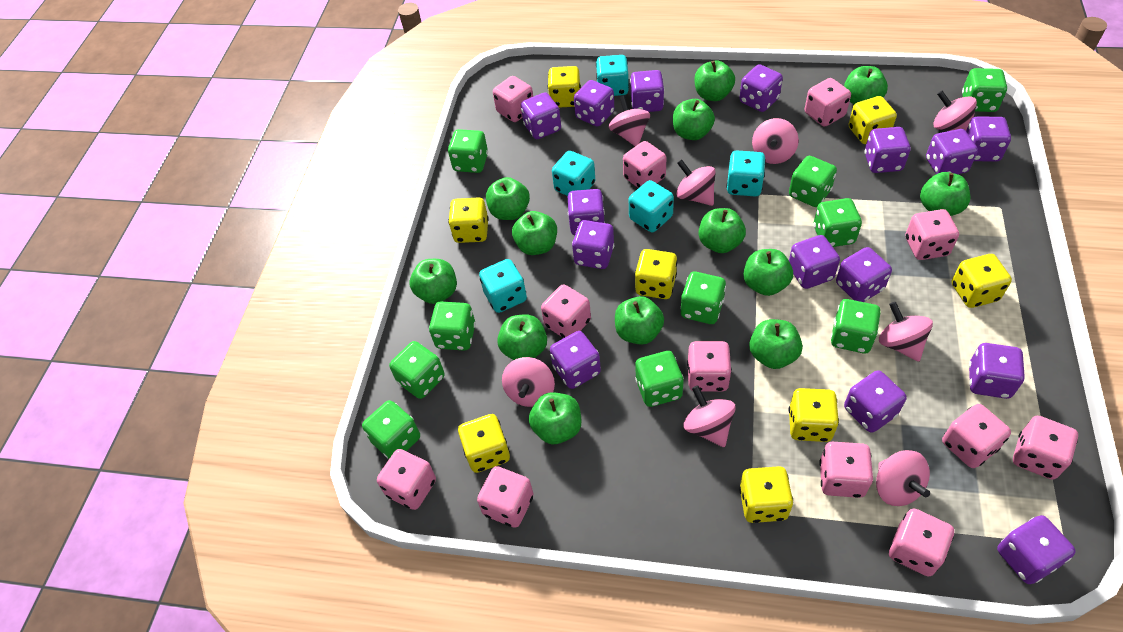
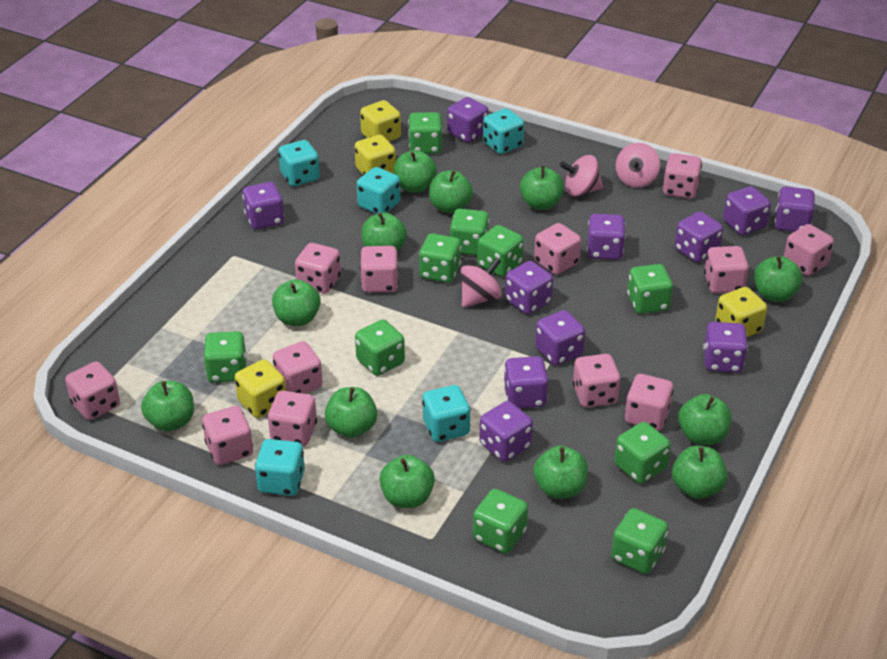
green apple: 13 -> 12
pink spinning top: 8 -> 3
purple dice: 15 -> 11
yellow dice: 8 -> 4

